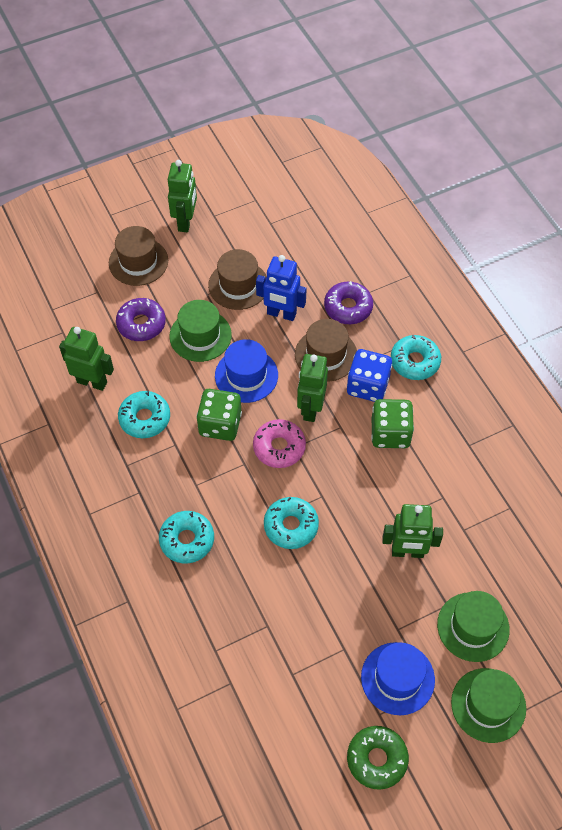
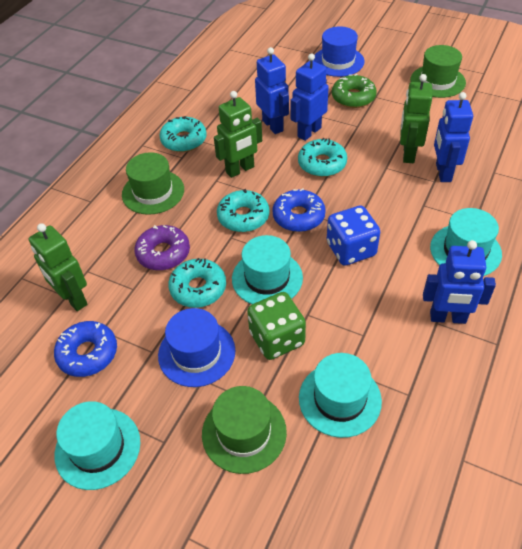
blue donut: 0 -> 2
blue robot: 1 -> 4
brown hat: 3 -> 0
green dice: 2 -> 1
green robot: 4 -> 3
pink donut: 1 -> 0
purple donut: 2 -> 1
turquoise hat: 0 -> 4

